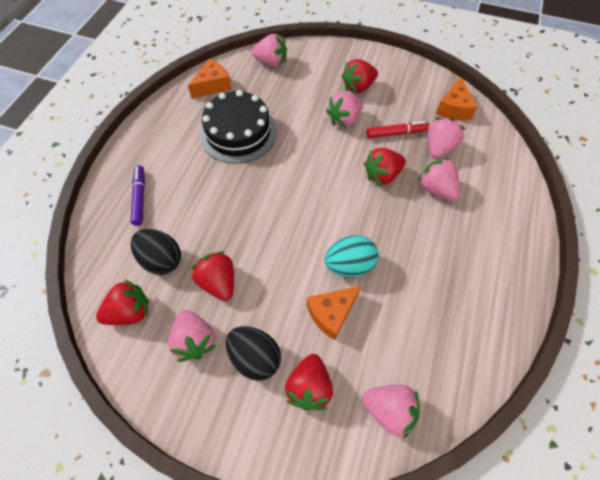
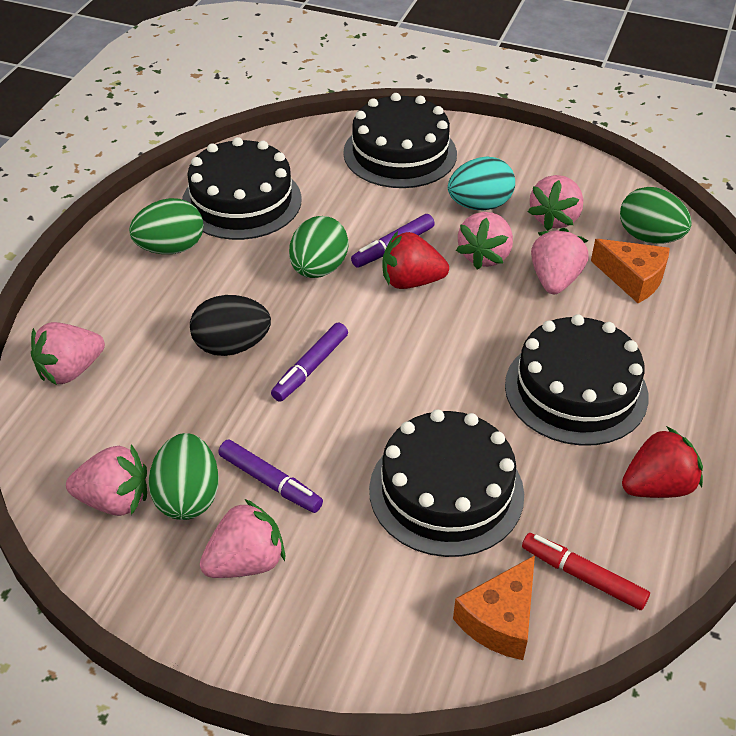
black cake: 1 -> 4
black egg: 2 -> 1
green egg: 0 -> 4
orange cheese: 3 -> 2
purple marker: 1 -> 3
red strawberry: 5 -> 2

